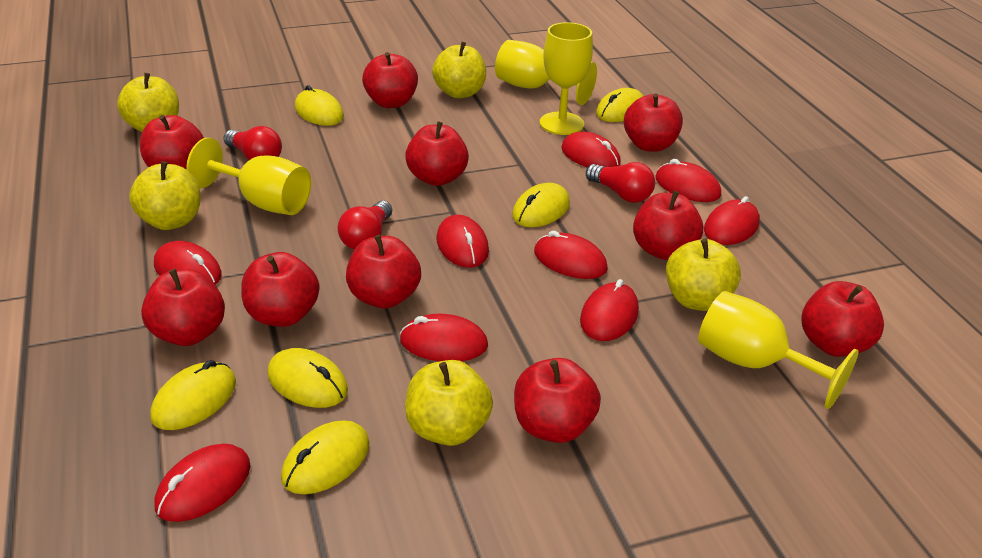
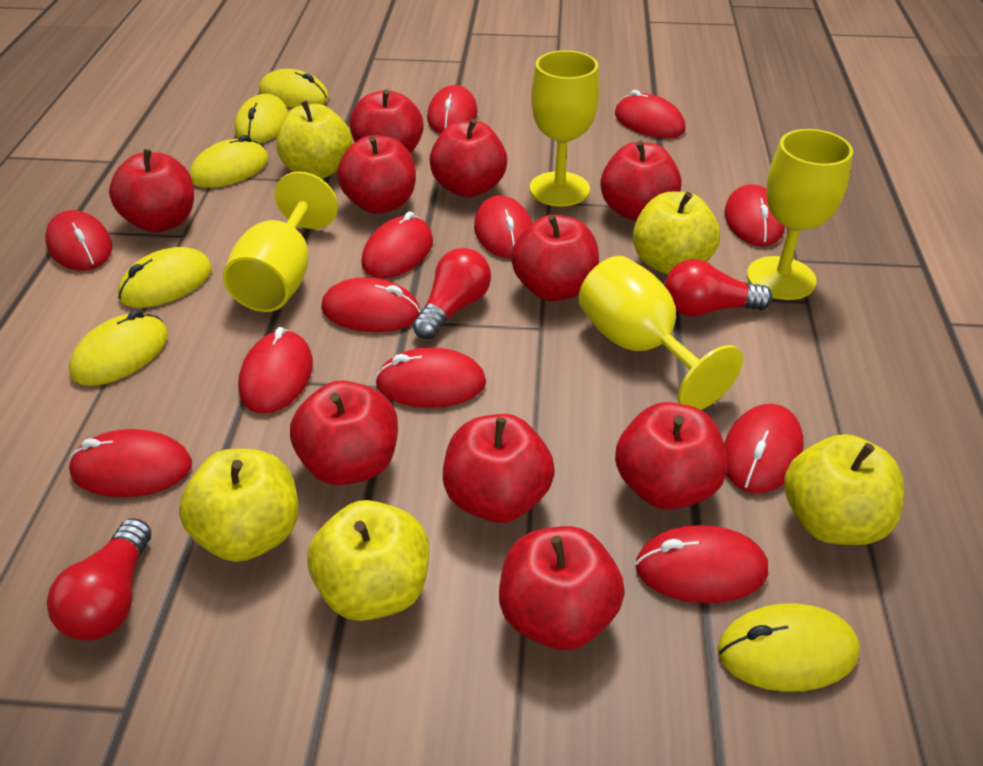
red mouse: 9 -> 12

